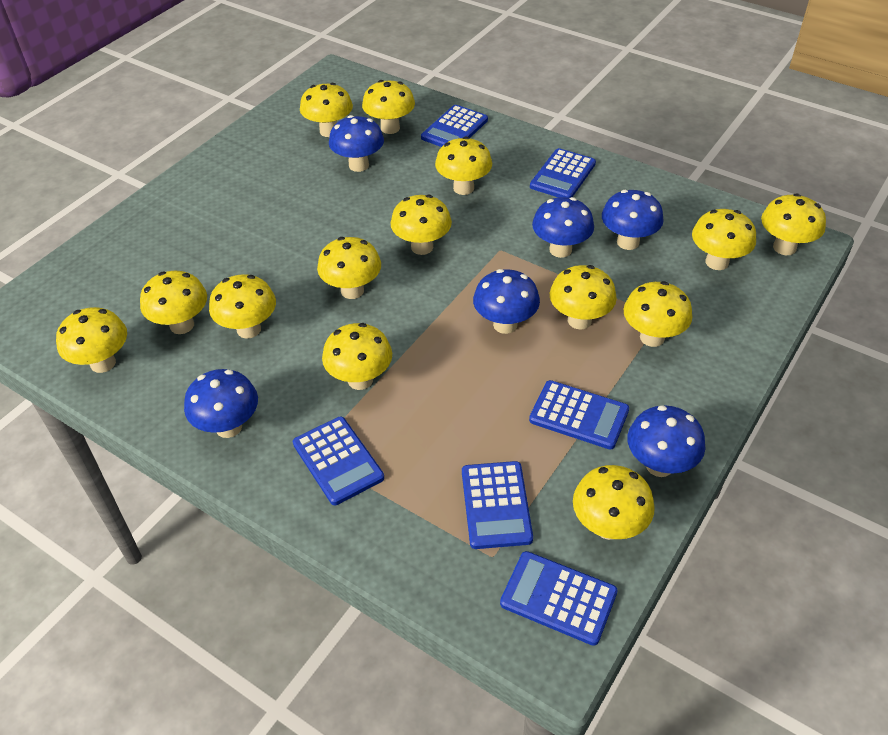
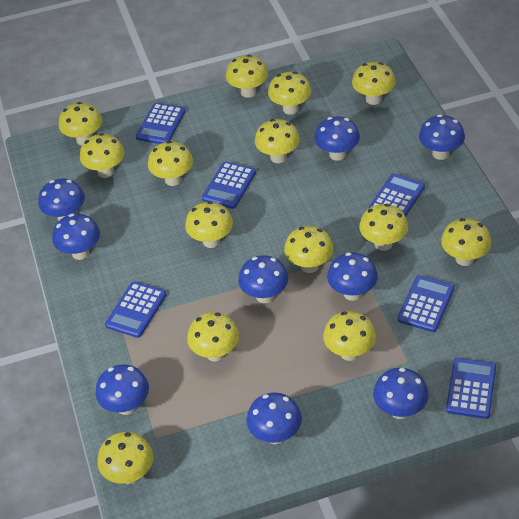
blue mushroom: 6 -> 9

